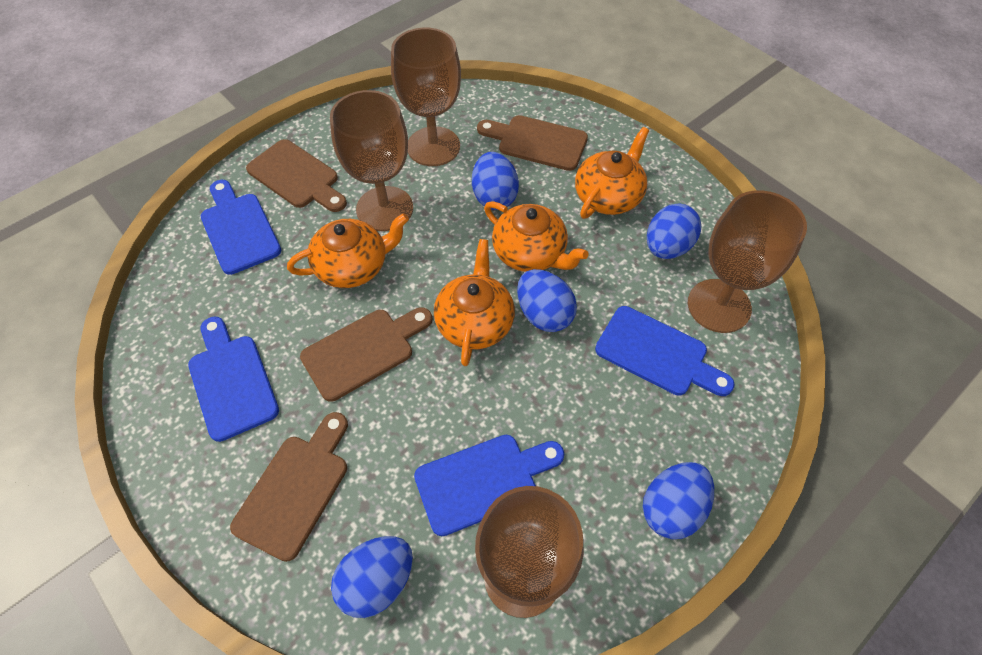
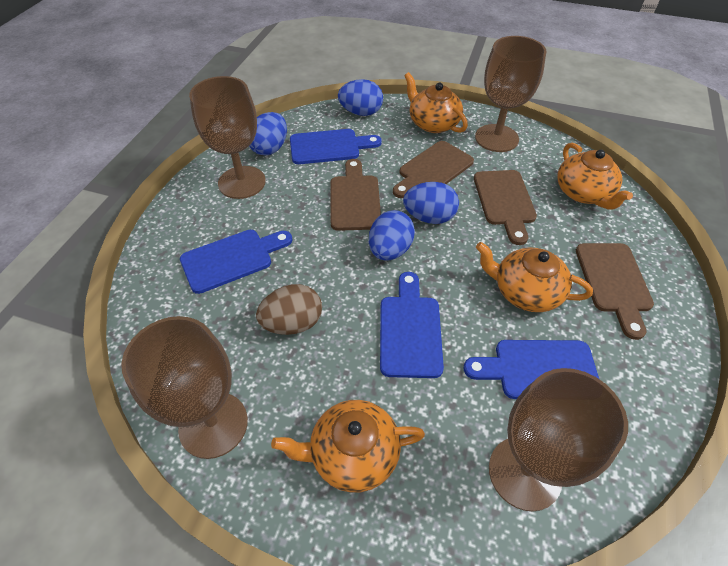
blue egg: 5 -> 4
brown egg: 0 -> 1

